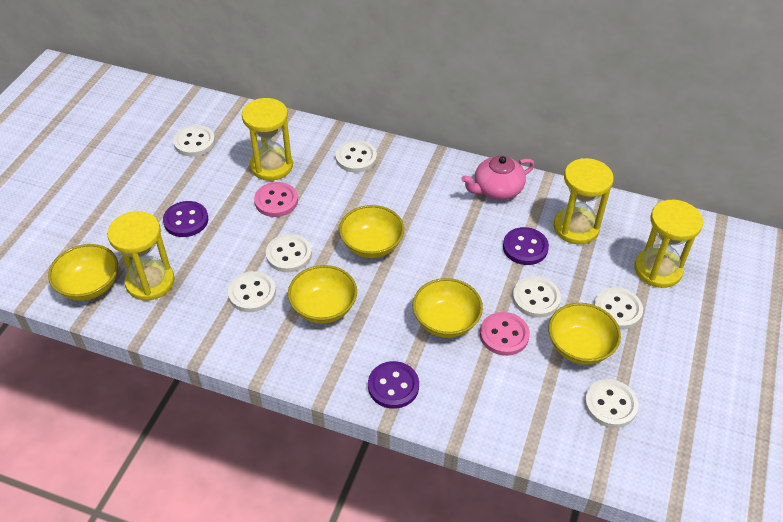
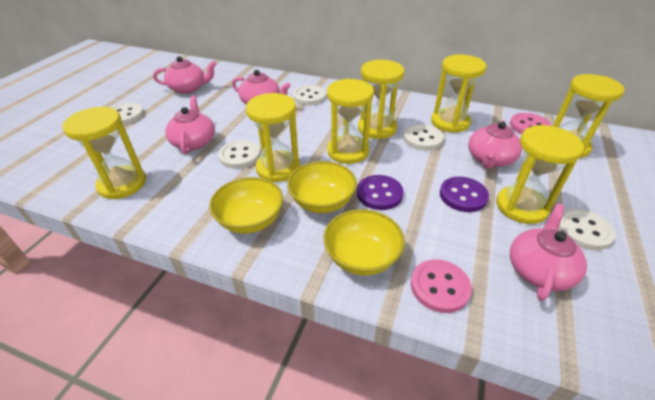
pink teapot: 1 -> 5
purple button: 3 -> 2
white button: 7 -> 5
yellow bowl: 5 -> 3
yellow hourglass: 4 -> 7

